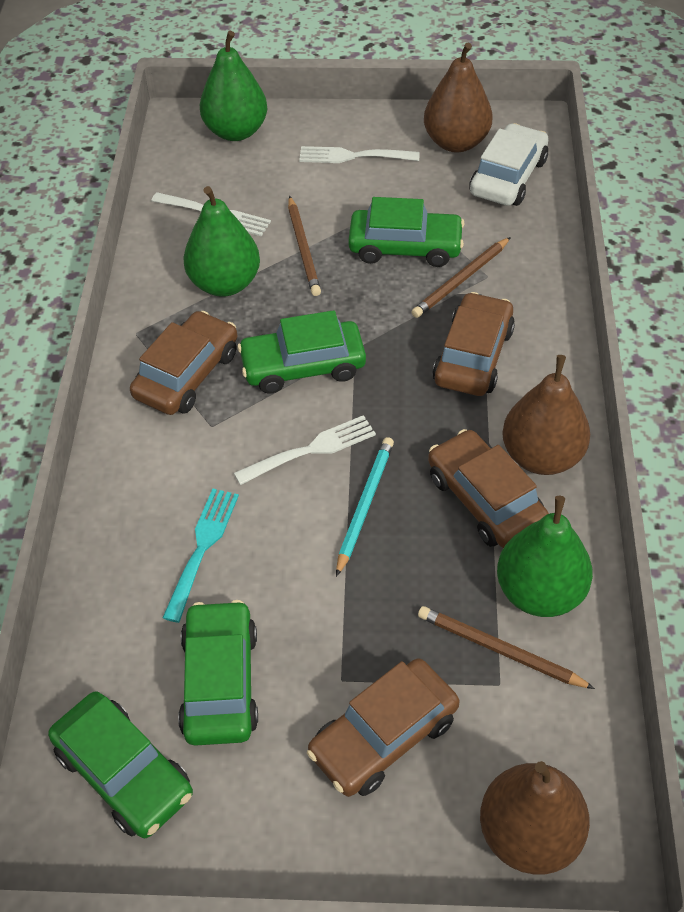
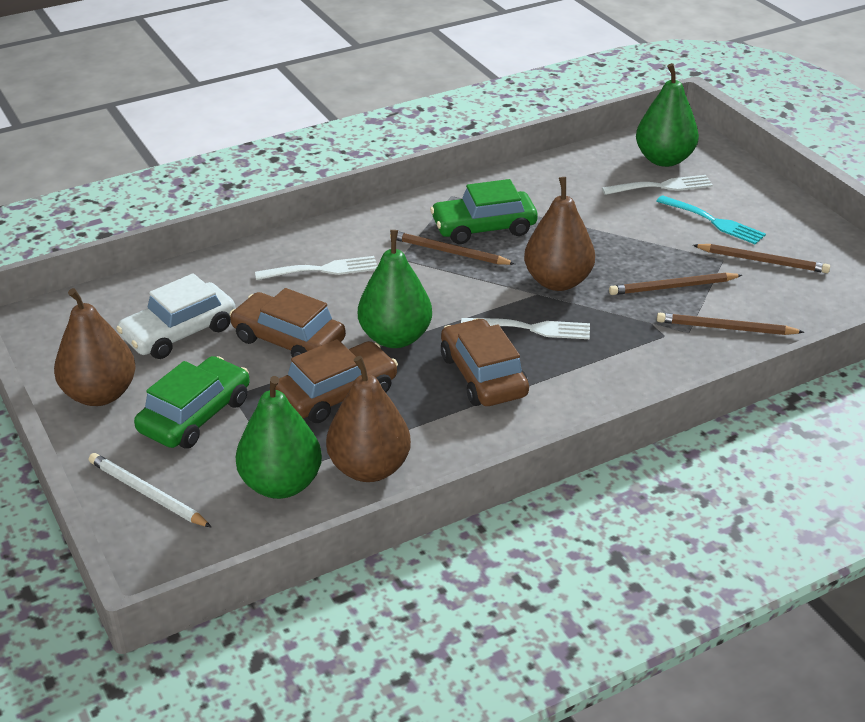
brown car: 4 -> 3
brown pencil: 3 -> 4
green car: 4 -> 2
turquoise pencil: 1 -> 0
white pencil: 0 -> 1

